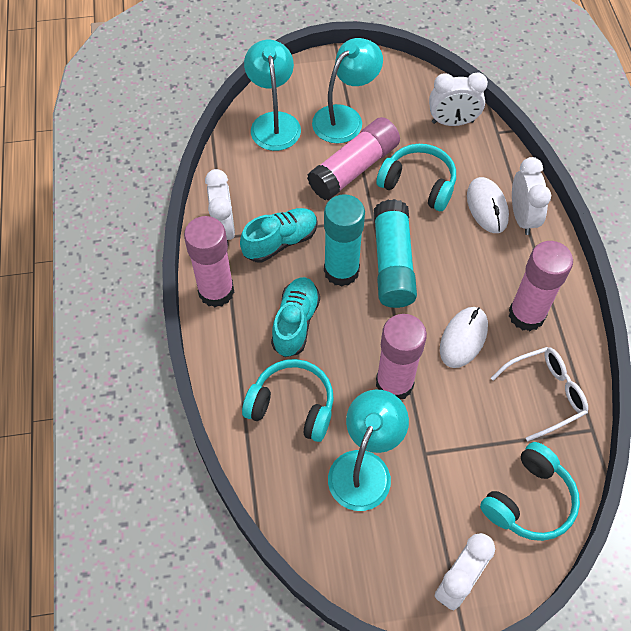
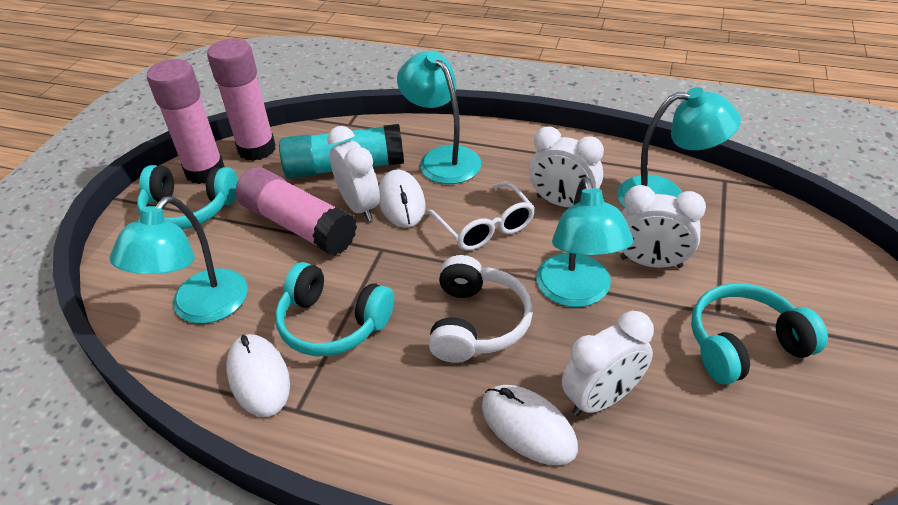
pink glue stick: 4 -> 3
turquoise glue stick: 2 -> 1
turquoise lamp: 3 -> 4
turquoise shoe: 2 -> 0
white headphones: 0 -> 1
white mouse: 2 -> 3

